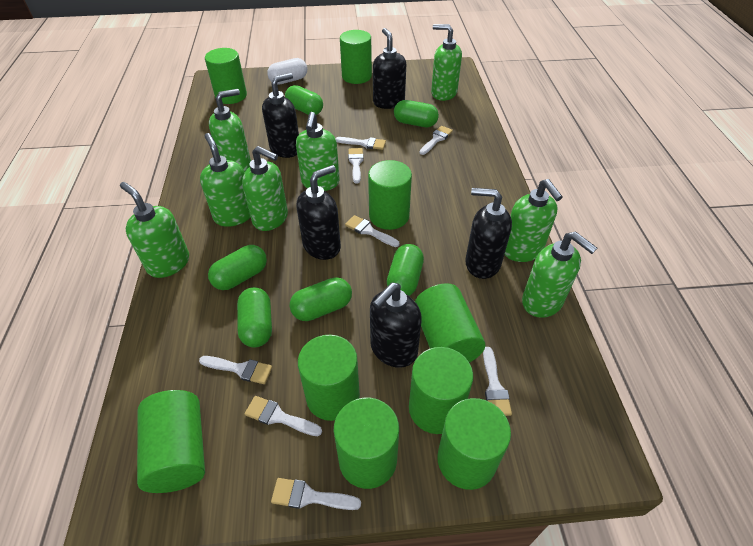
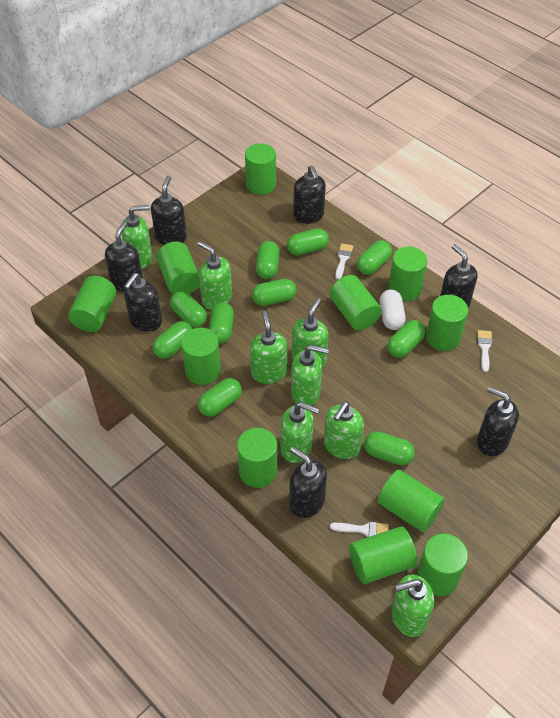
black soap dispenser: 5 -> 7
green capsule: 6 -> 10
green cylinder: 9 -> 11
white brush: 8 -> 3

